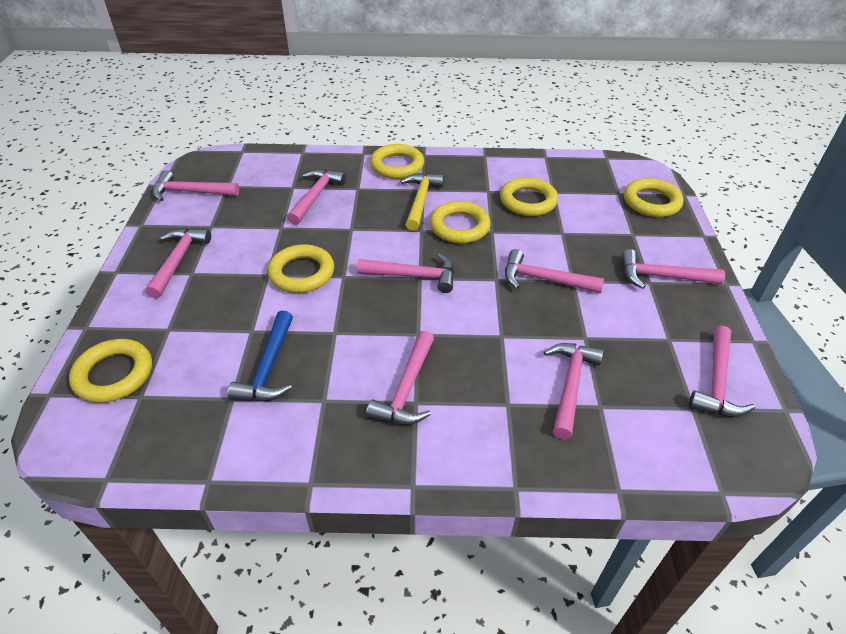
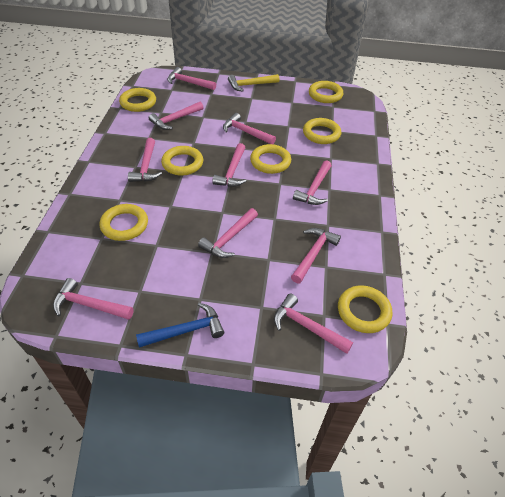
pink hammer: 9 -> 10
yellow ring: 6 -> 7

